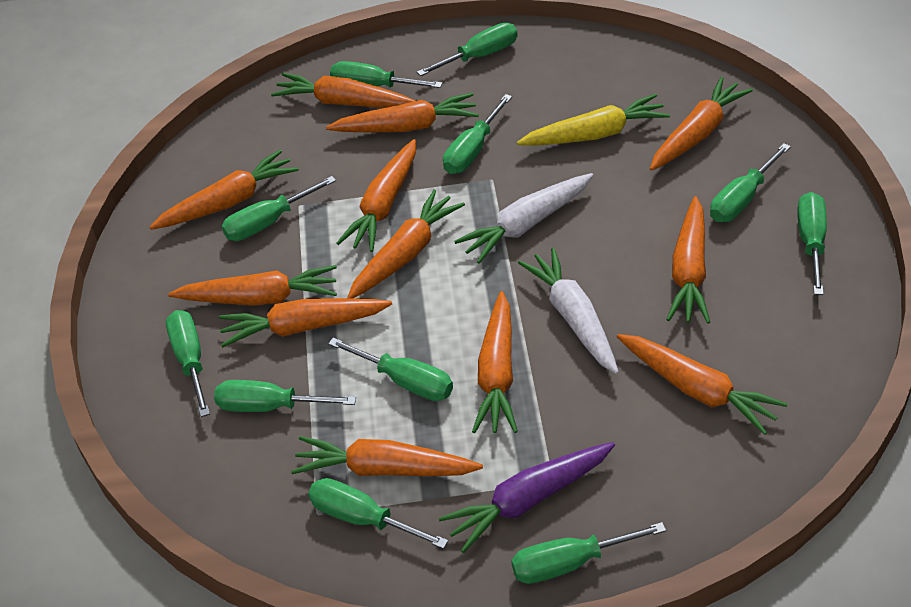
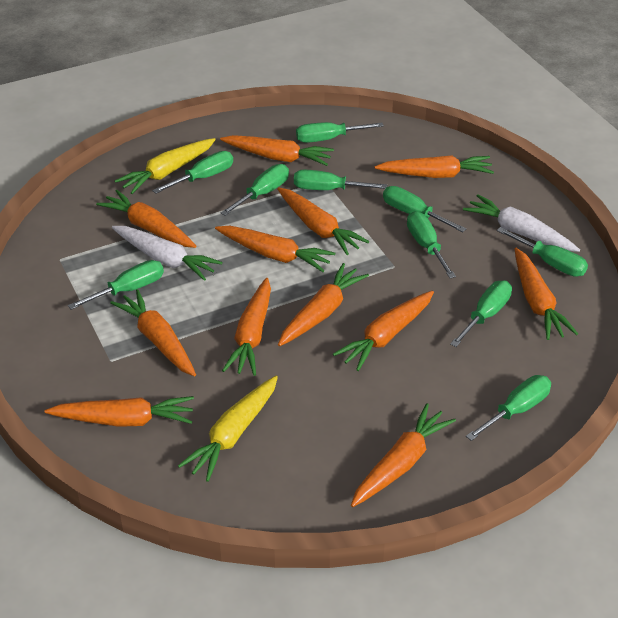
green screwdriver: 11 -> 10
purple carrot: 1 -> 0
yellow carrot: 1 -> 2

